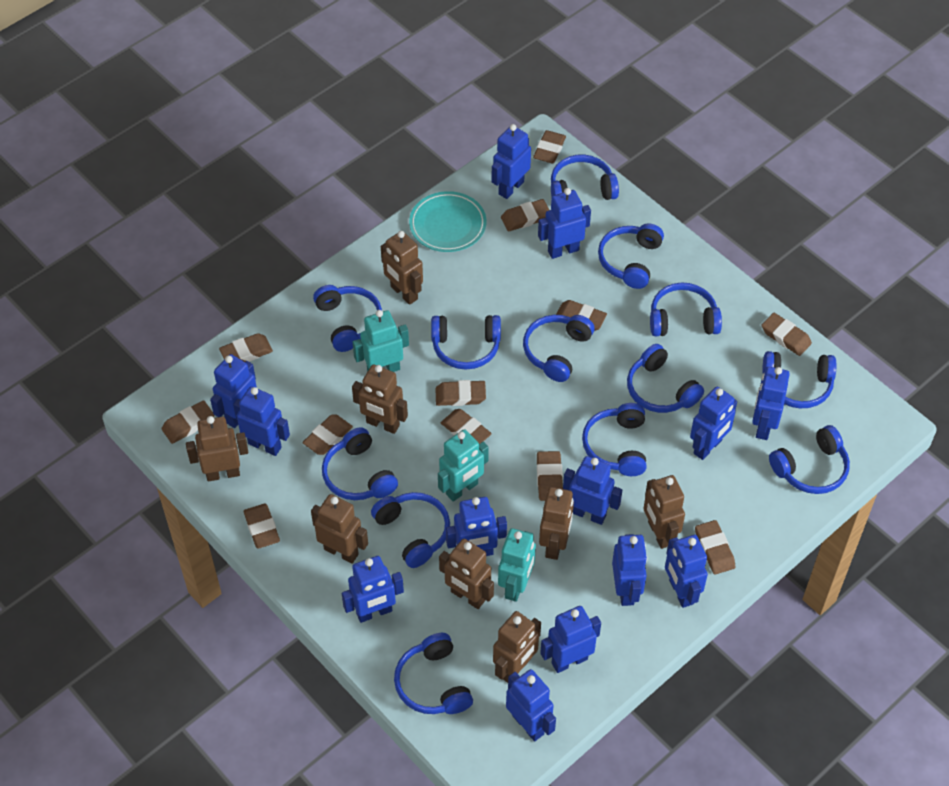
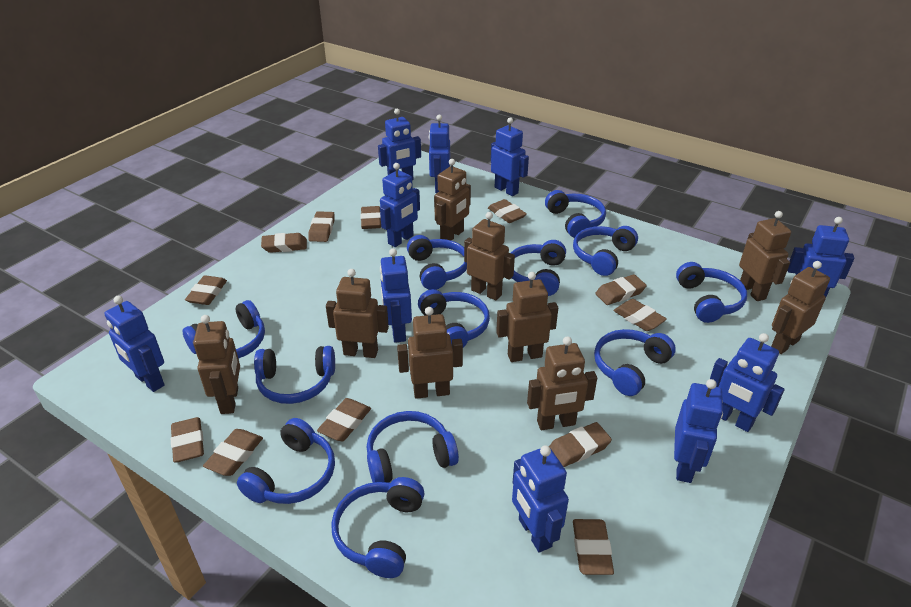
blue headphones: 13 -> 12
blue robot: 13 -> 10
brown robot: 8 -> 9
turquoise plate: 1 -> 0
turquoise robot: 3 -> 0

